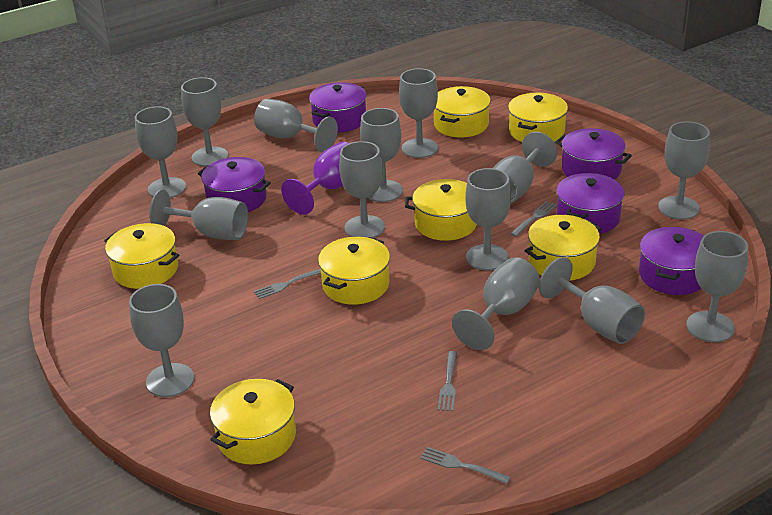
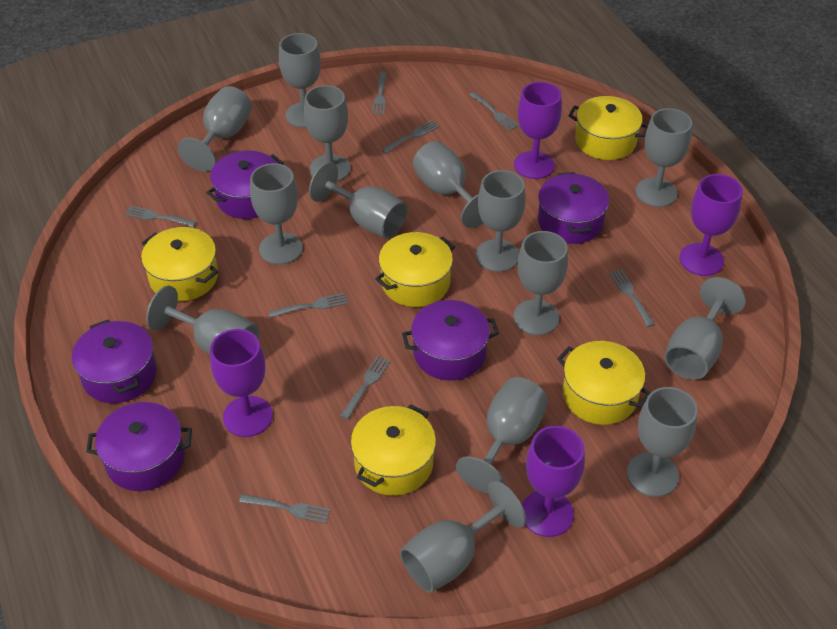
grey fork: 4 -> 8
purple goblet: 1 -> 4
yellow pot: 7 -> 5

